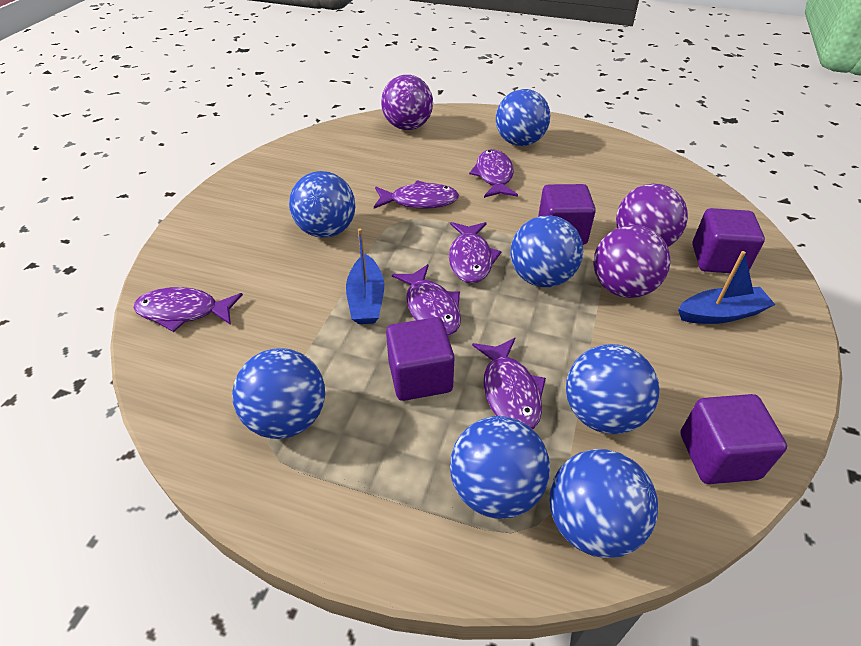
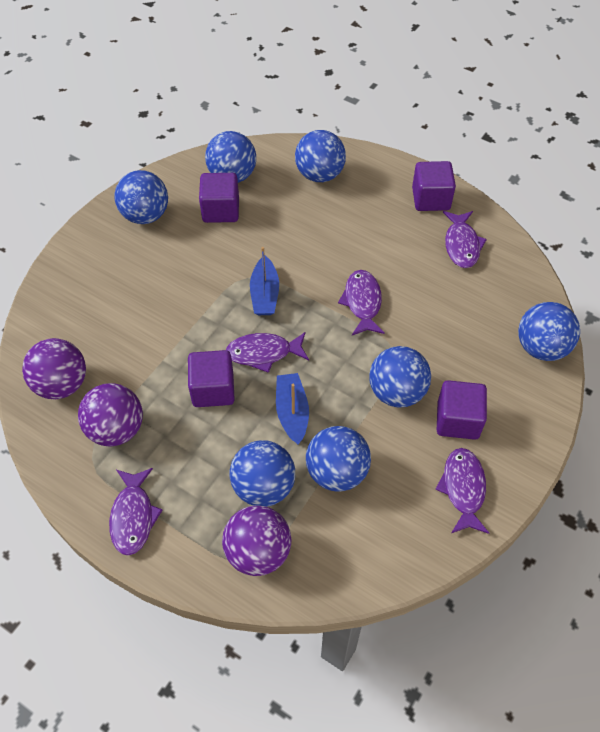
purple fish: 6 -> 5

